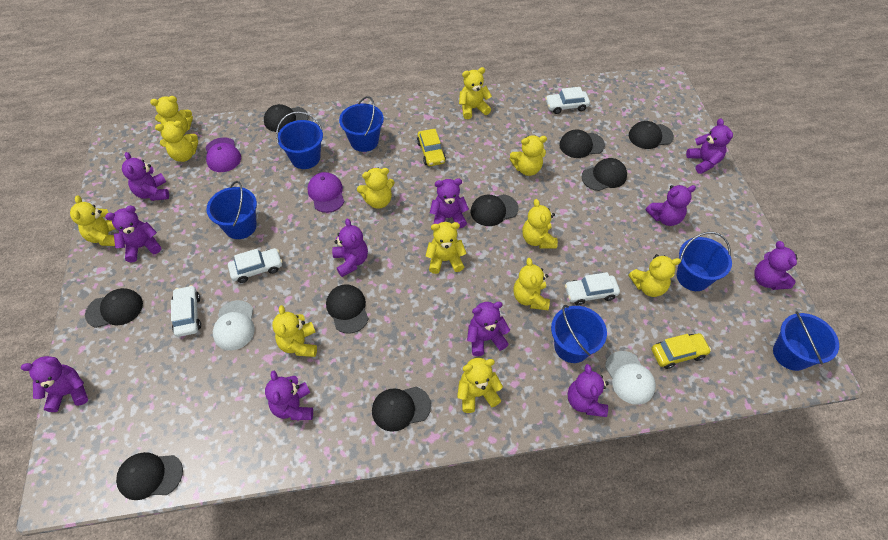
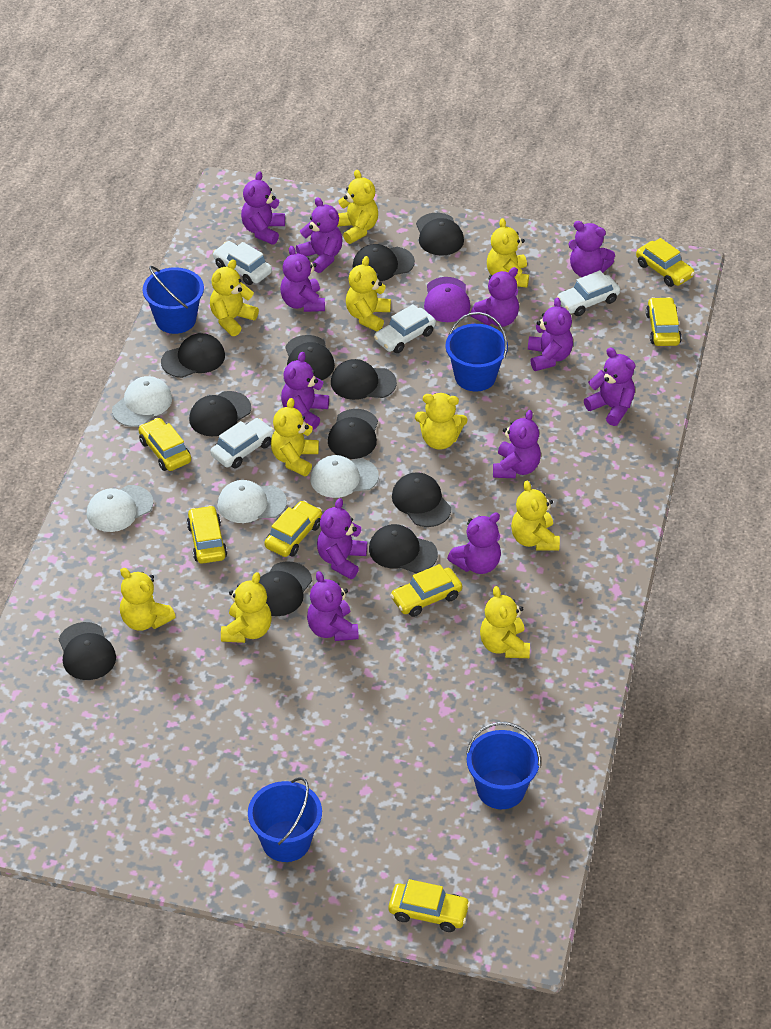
black cap: 9 -> 11
blue bucket: 6 -> 4
purple cap: 2 -> 1
purple teddy bear: 11 -> 12
white cap: 2 -> 4
yellow car: 2 -> 7
yellow teddy bear: 12 -> 10

